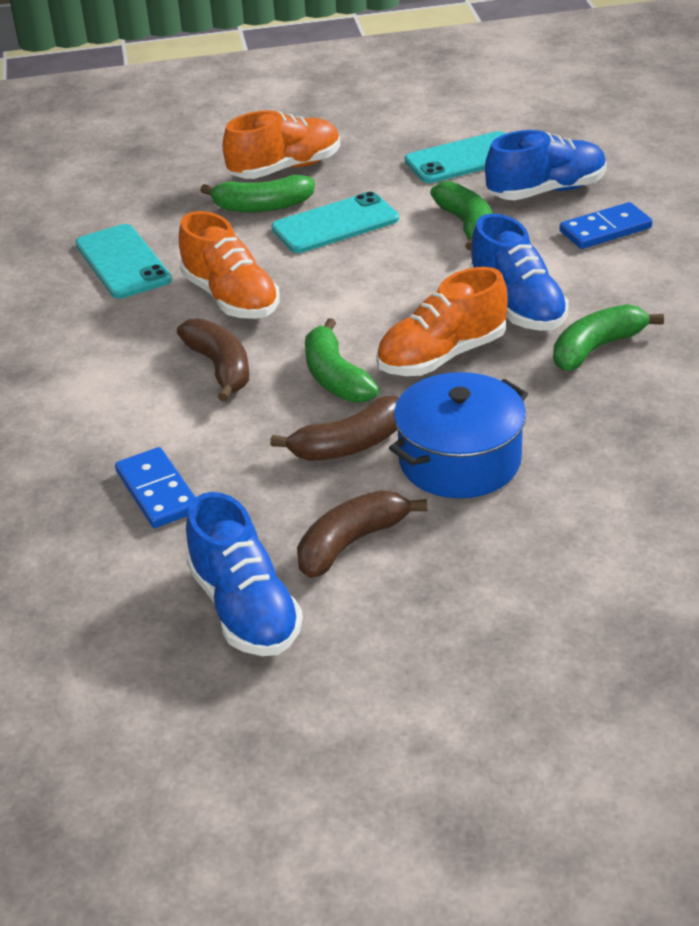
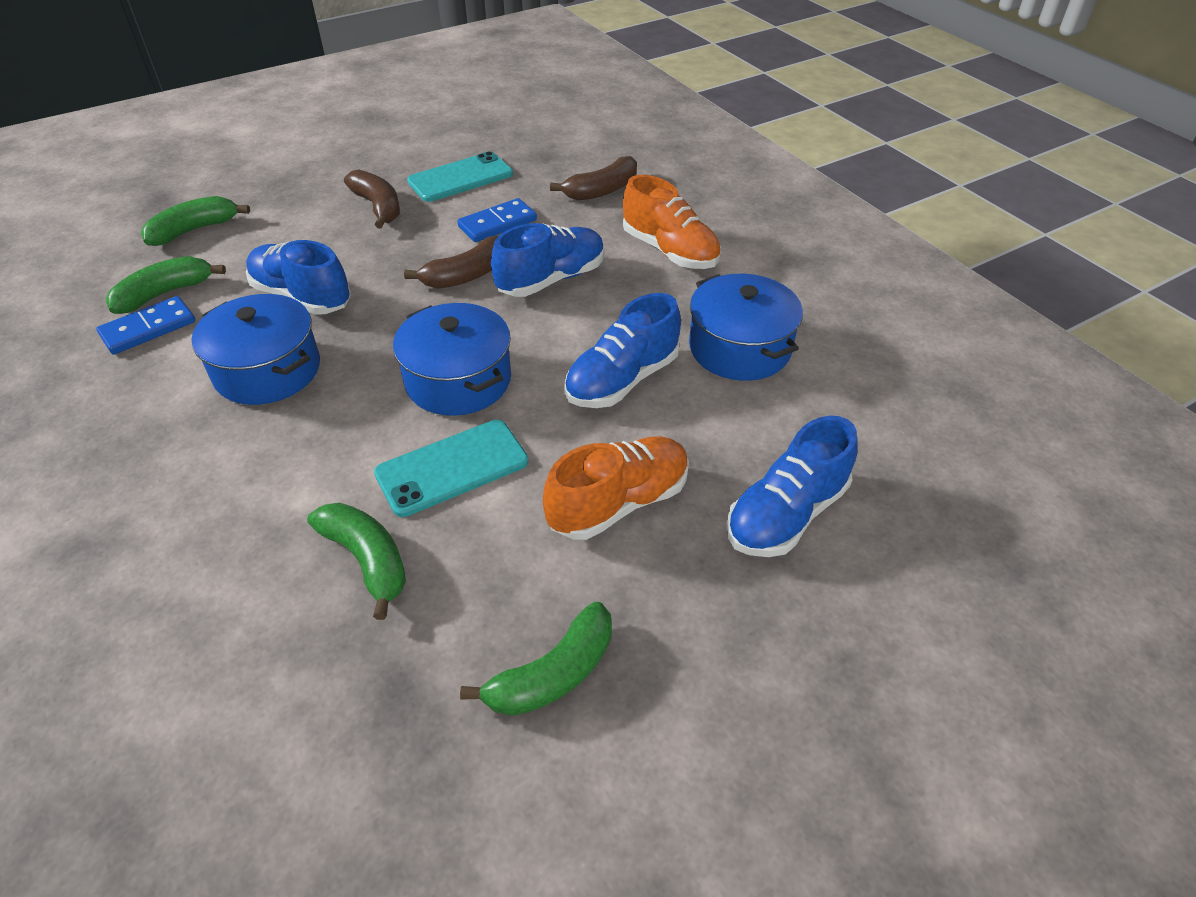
blue pot: 1 -> 3
blue shoe: 3 -> 4
orange shoe: 3 -> 2
turquoise phone: 3 -> 2

